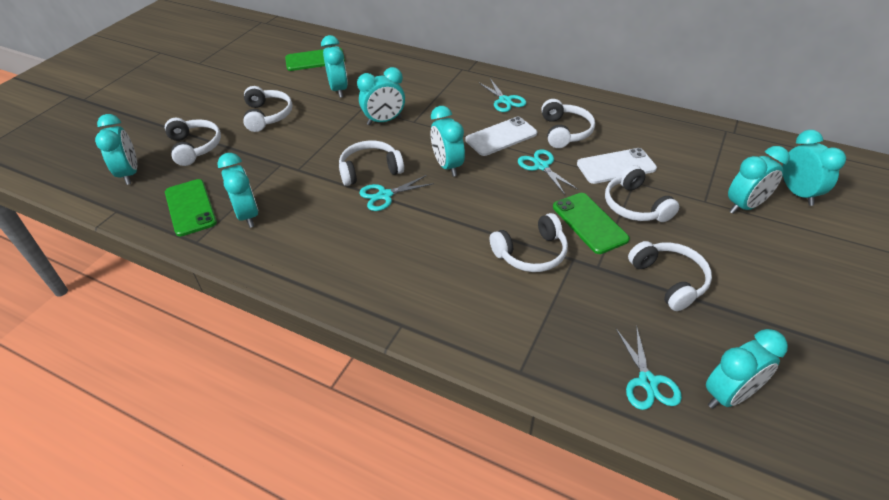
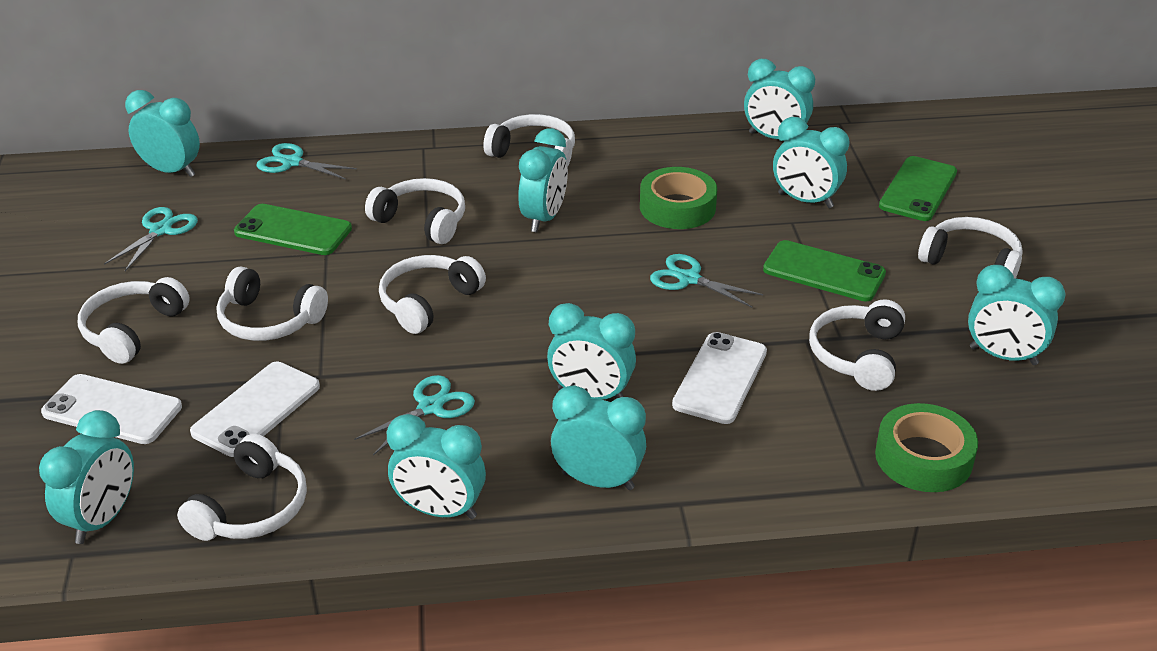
green tape: 0 -> 2
turquoise clock: 8 -> 9
white headphones: 7 -> 8
white phone: 2 -> 3

